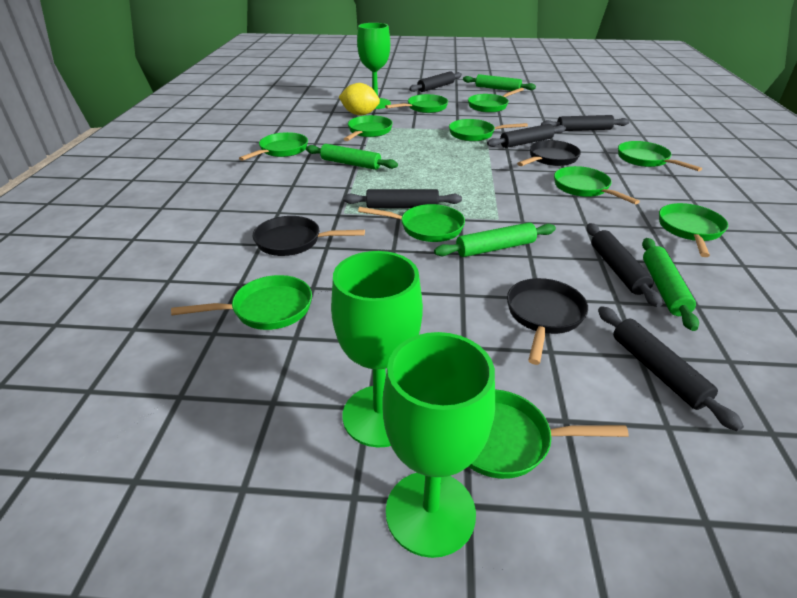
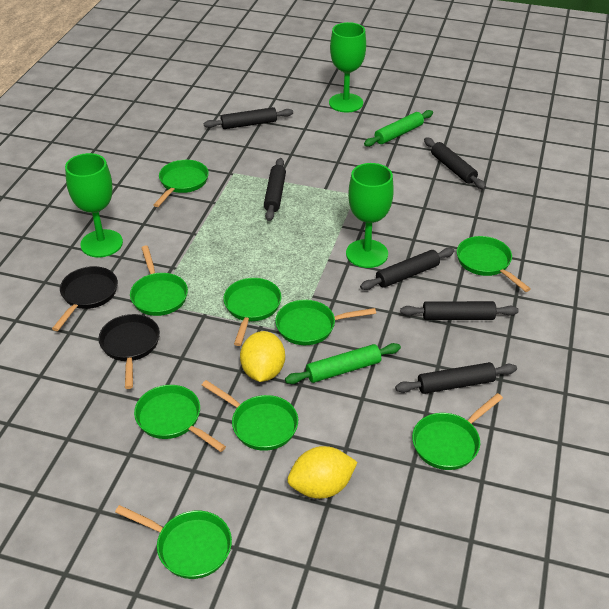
black pan: 3 -> 2
green pan: 11 -> 9
green rolling pin: 4 -> 2
yellow lemon: 1 -> 2

